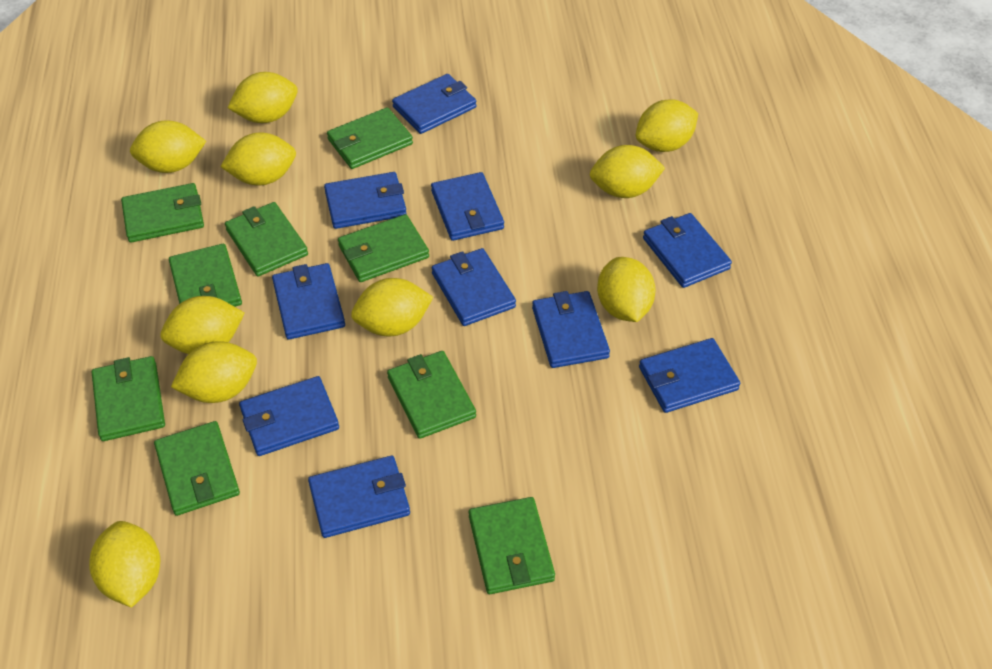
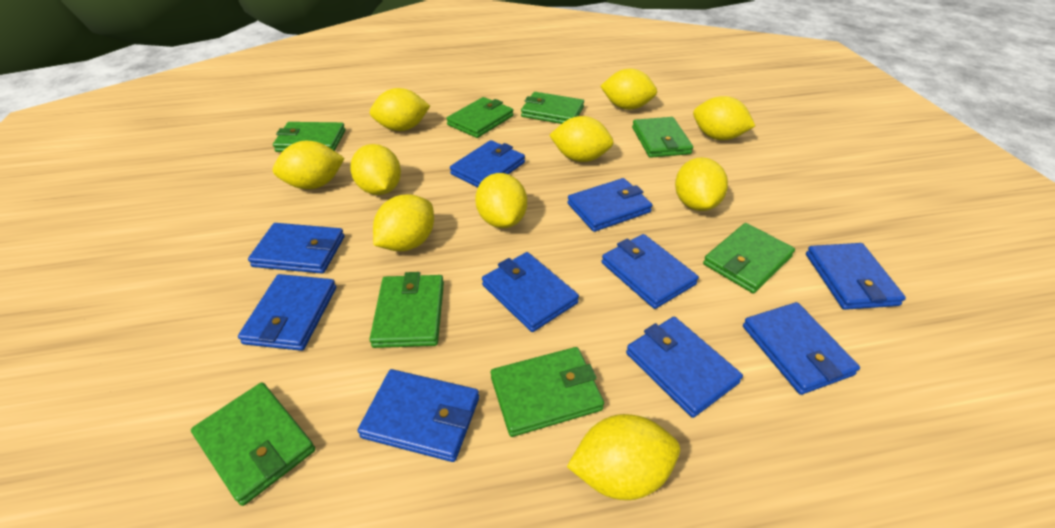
green wallet: 9 -> 8

